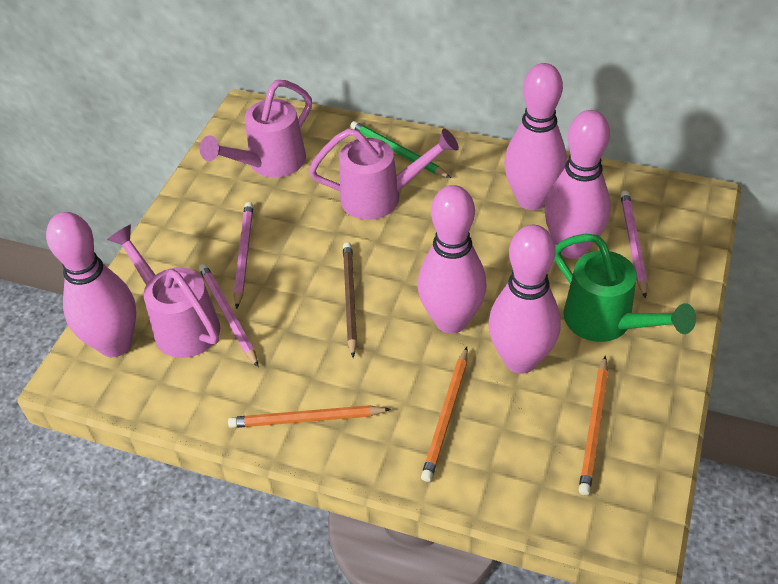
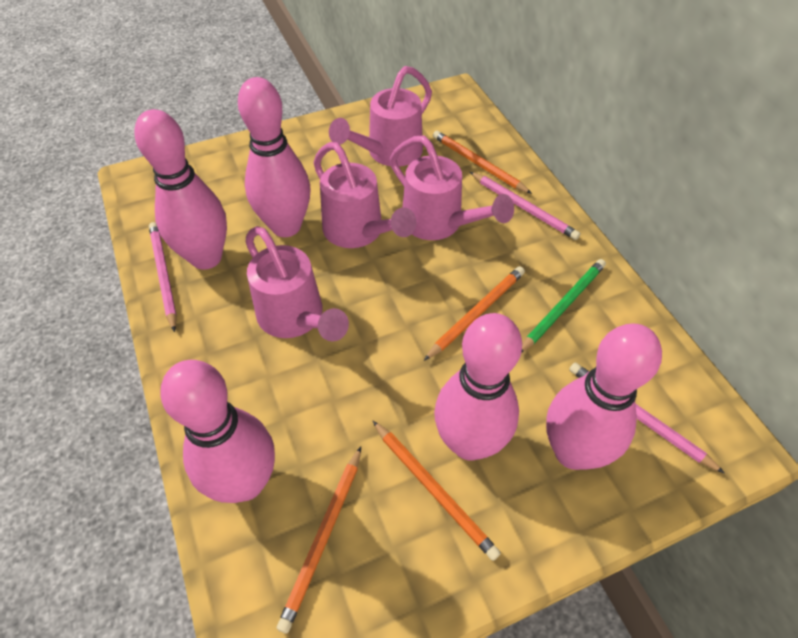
brown pencil: 1 -> 0
green watering can: 1 -> 0
orange pencil: 3 -> 4
pink watering can: 3 -> 4

